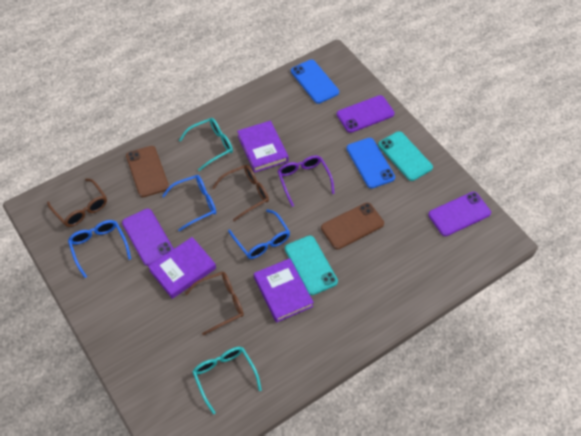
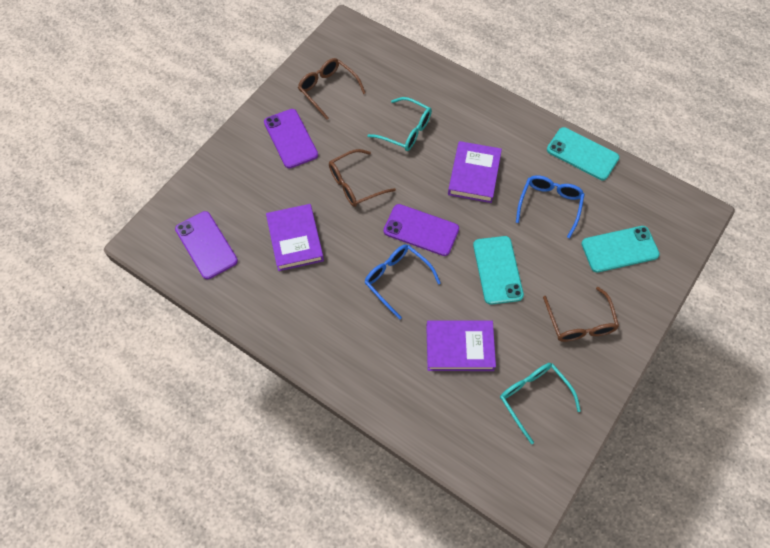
blue glasses: 3 -> 2
blue phone: 2 -> 0
brown phone: 2 -> 0
purple glasses: 1 -> 0
turquoise phone: 2 -> 3

